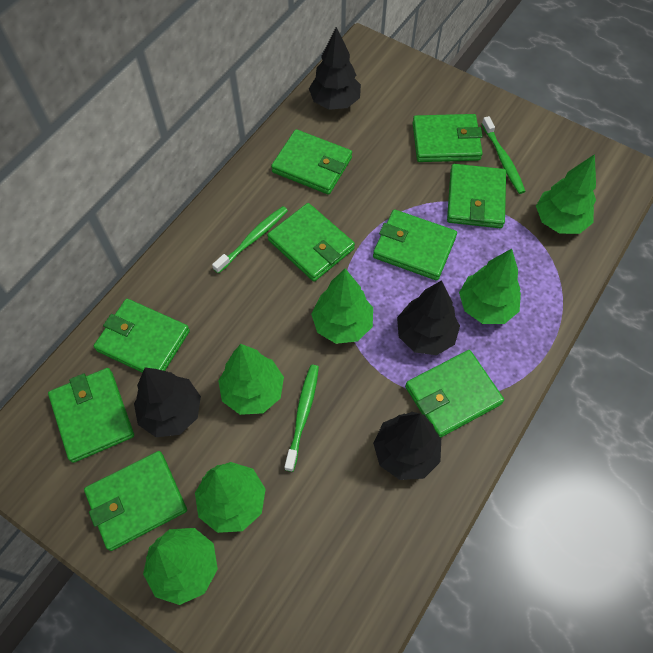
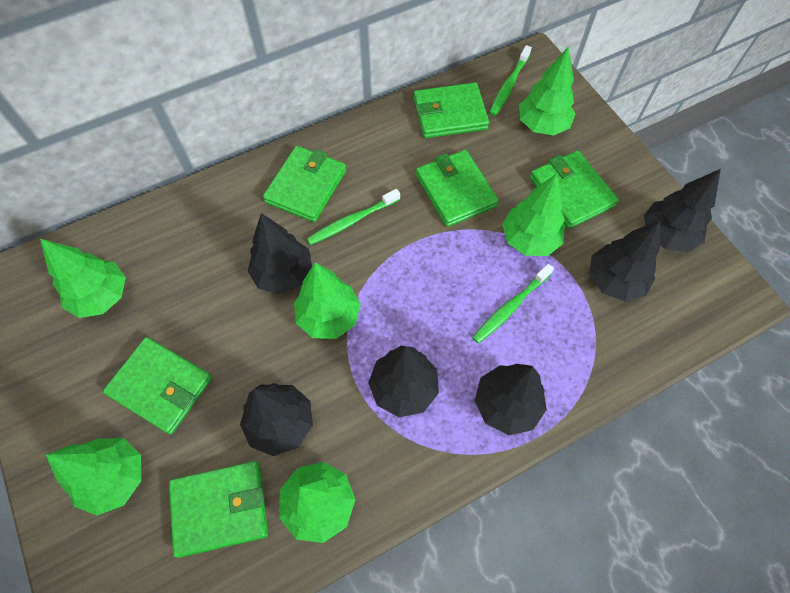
black tree: 4 -> 6
green wallet: 9 -> 6

